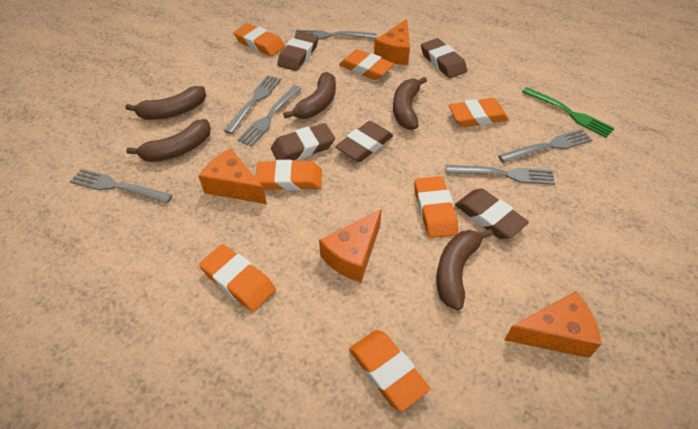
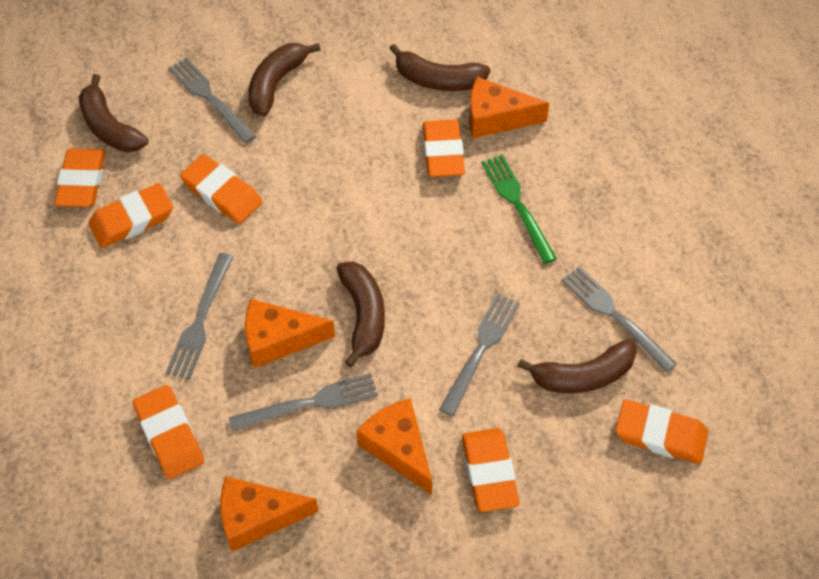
brown eraser: 5 -> 0
grey fork: 6 -> 5

